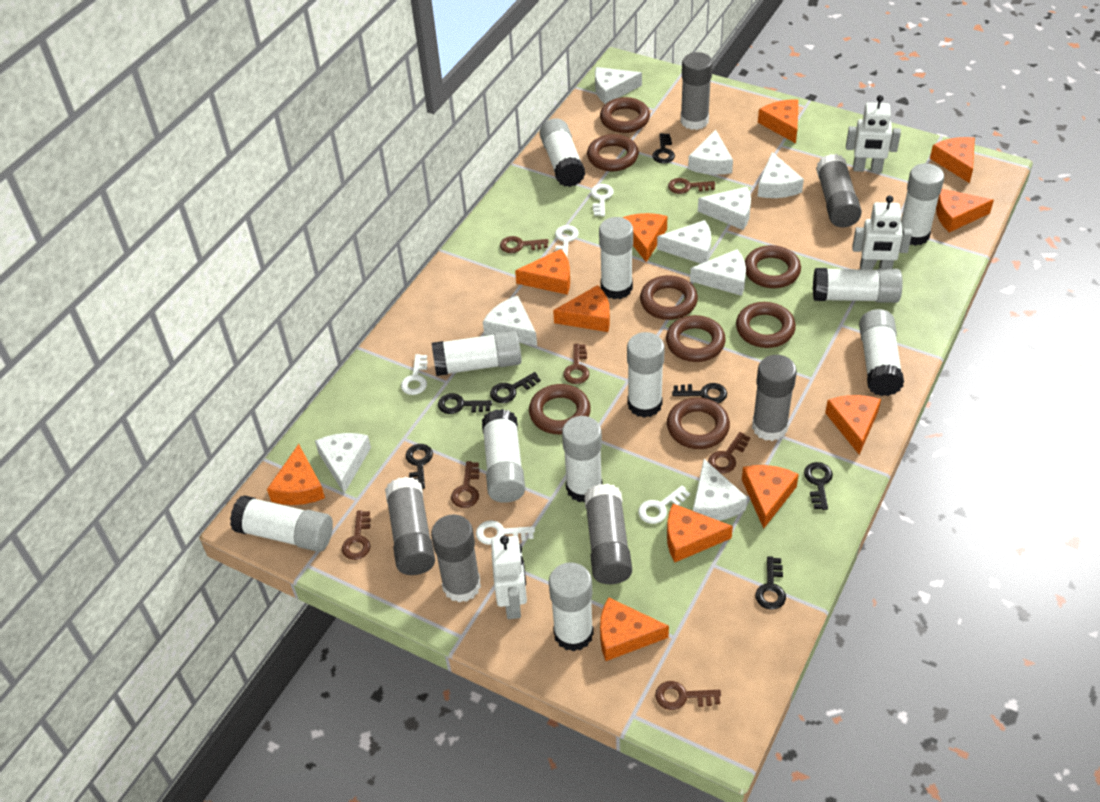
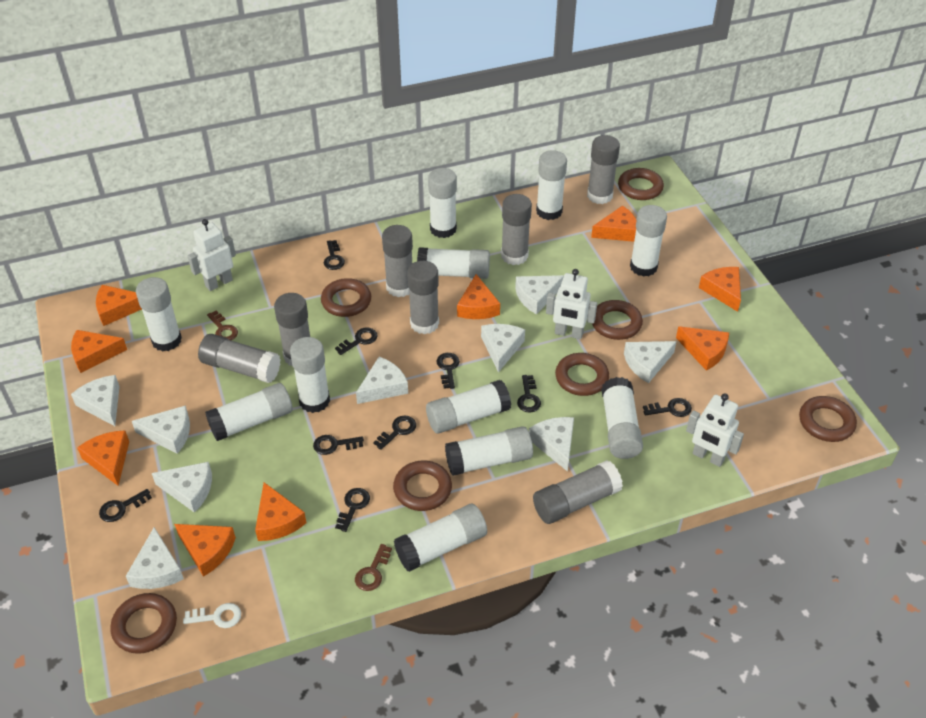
black key: 7 -> 9
brown key: 7 -> 2
brown ring: 8 -> 7
grey glue stick: 6 -> 7
orange cheese: 11 -> 9
white key: 5 -> 1

